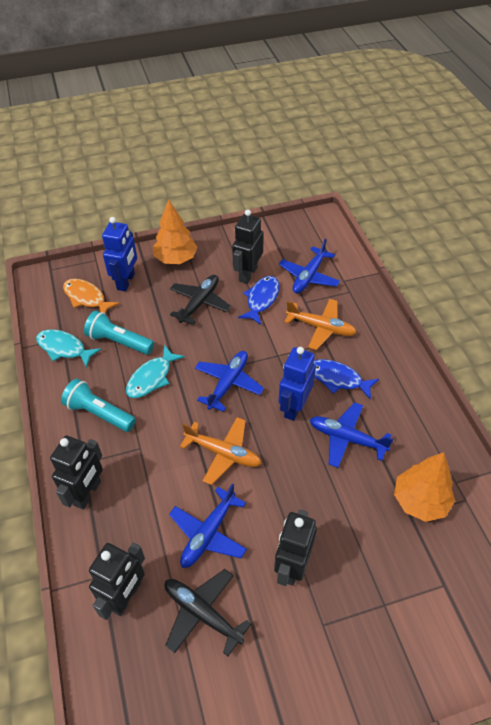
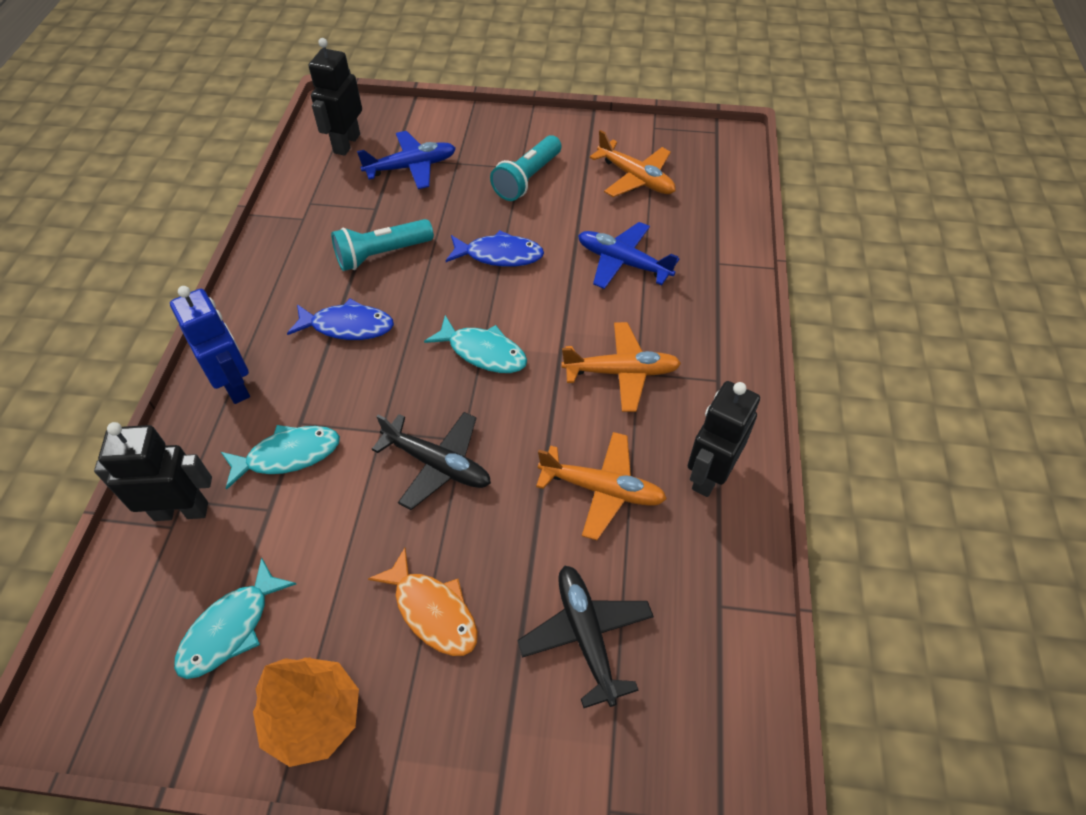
black robot: 4 -> 3
blue plane: 4 -> 2
blue robot: 2 -> 1
orange plane: 2 -> 3
orange tree: 2 -> 1
turquoise fish: 2 -> 3

